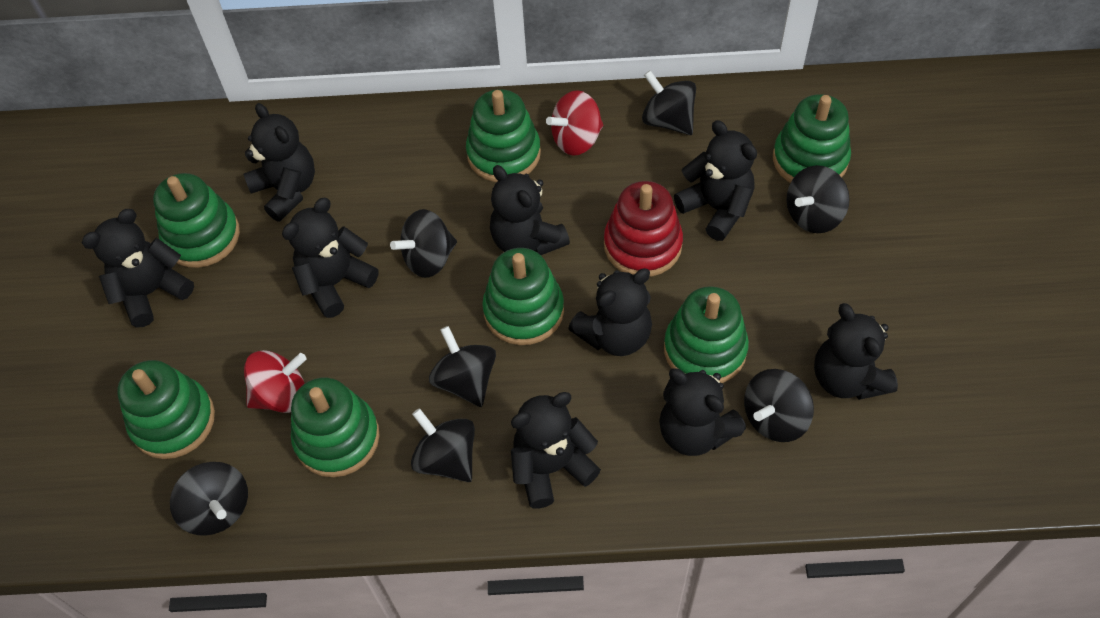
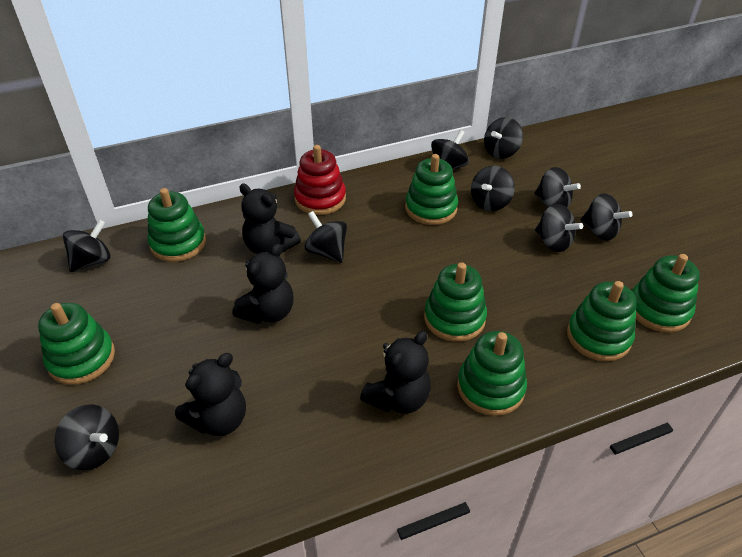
black spinning top: 7 -> 9
black teddy bear: 9 -> 4
red spinning top: 2 -> 0

